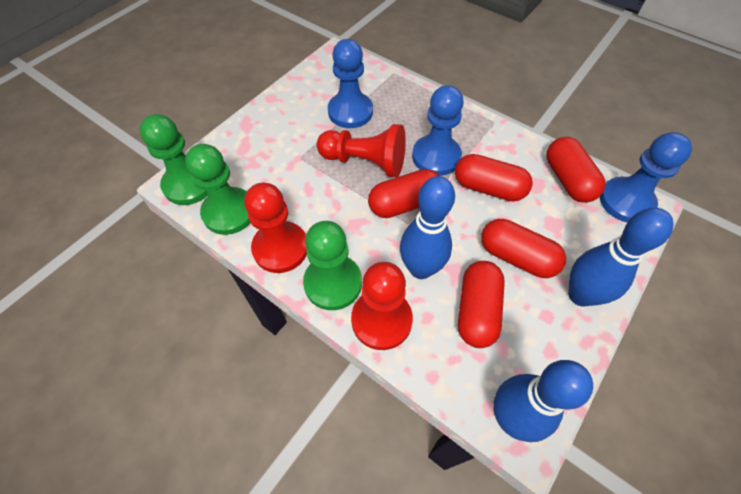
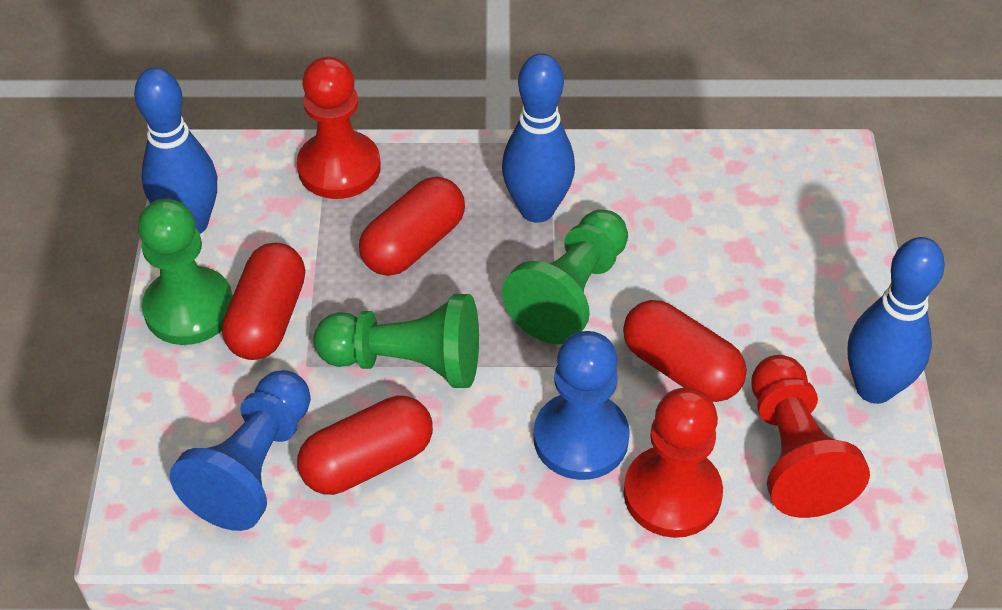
blue pawn: 3 -> 2
red capsule: 5 -> 4

